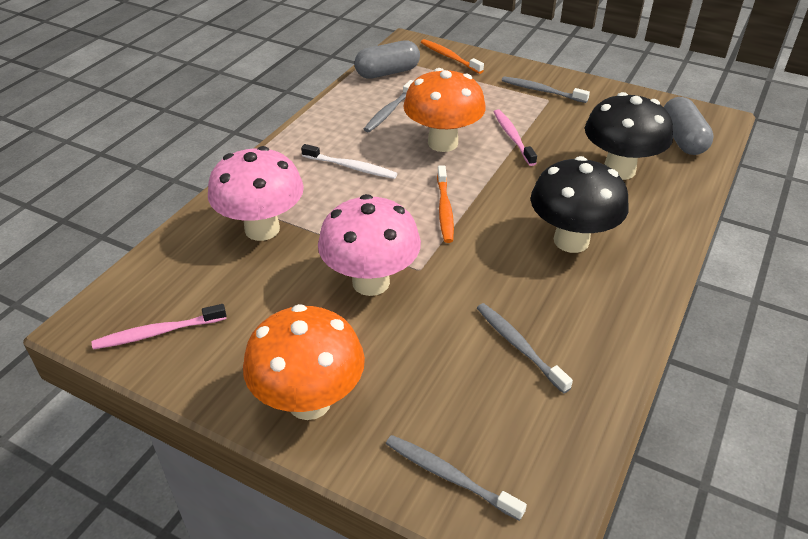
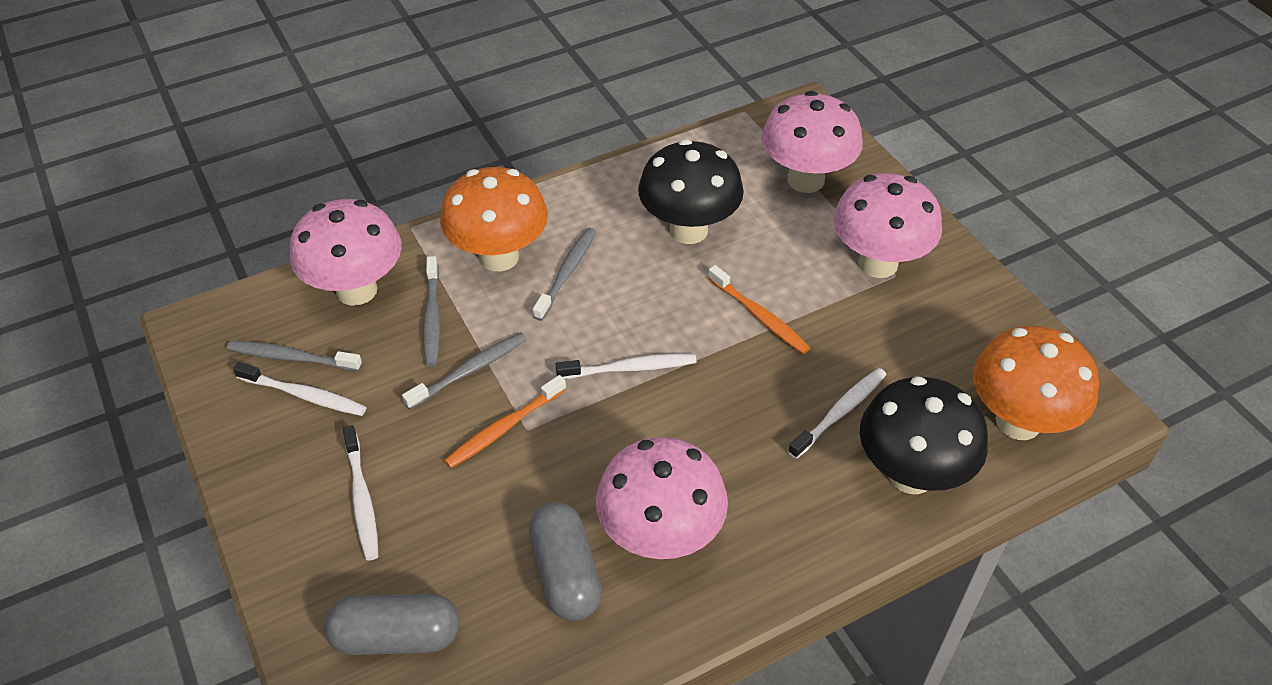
pink mushroom: 2 -> 4
pink toothbrush: 2 -> 0
white toothbrush: 1 -> 4

